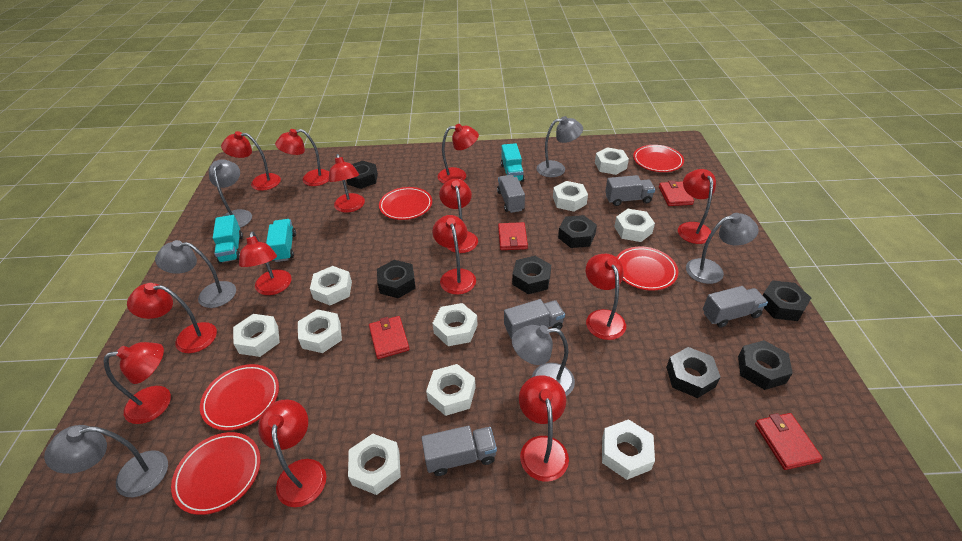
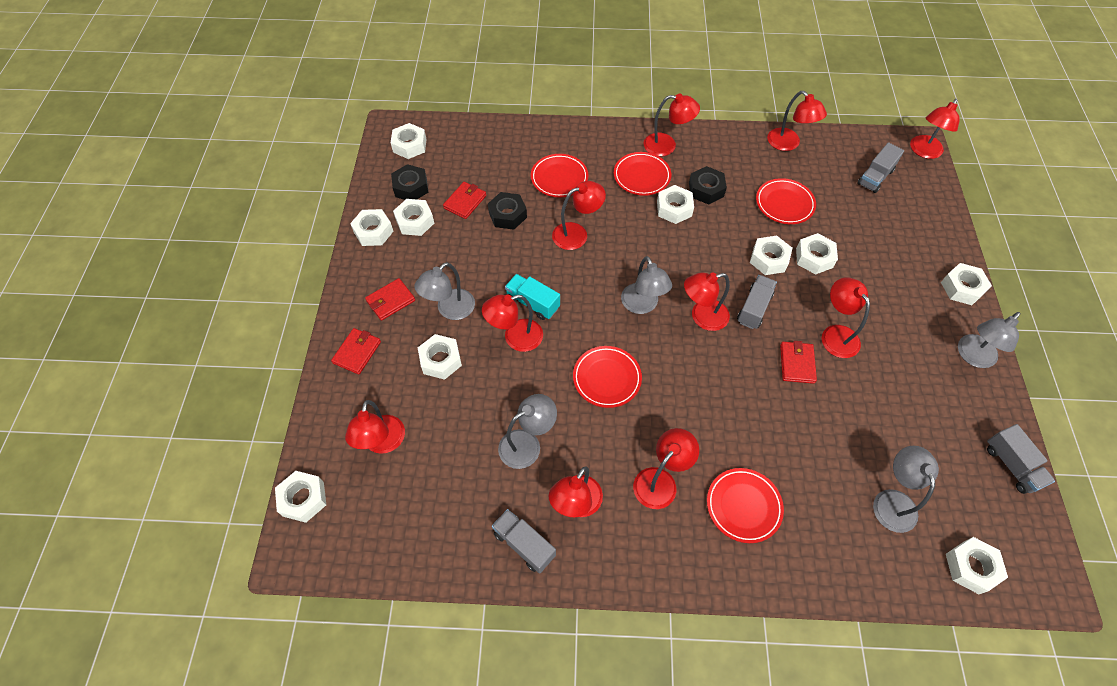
black nut: 7 -> 3
grey lamp: 6 -> 5
grey truck: 5 -> 4
red lamp: 13 -> 10
turquoise truck: 3 -> 1

